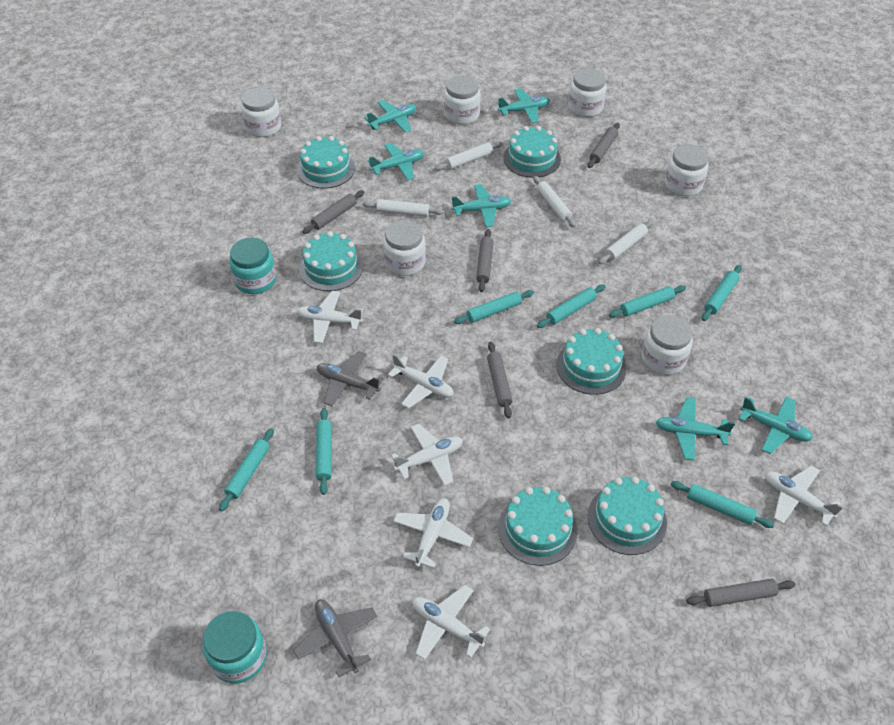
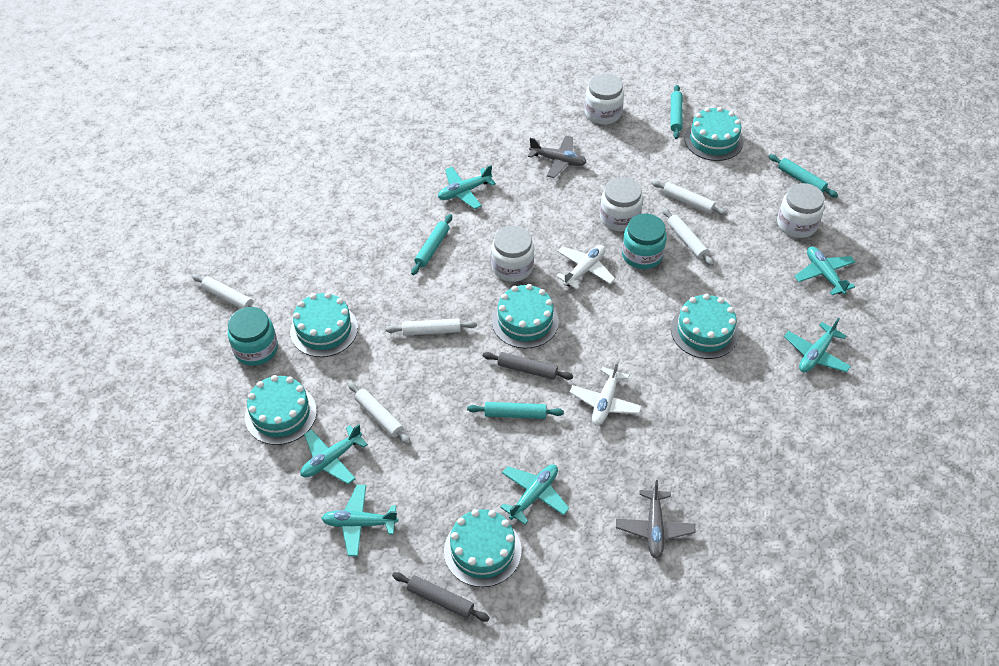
grey rolling pin: 5 -> 2
turquoise rolling pin: 7 -> 4
white jar: 6 -> 4
white plane: 6 -> 2
white rolling pin: 4 -> 5

